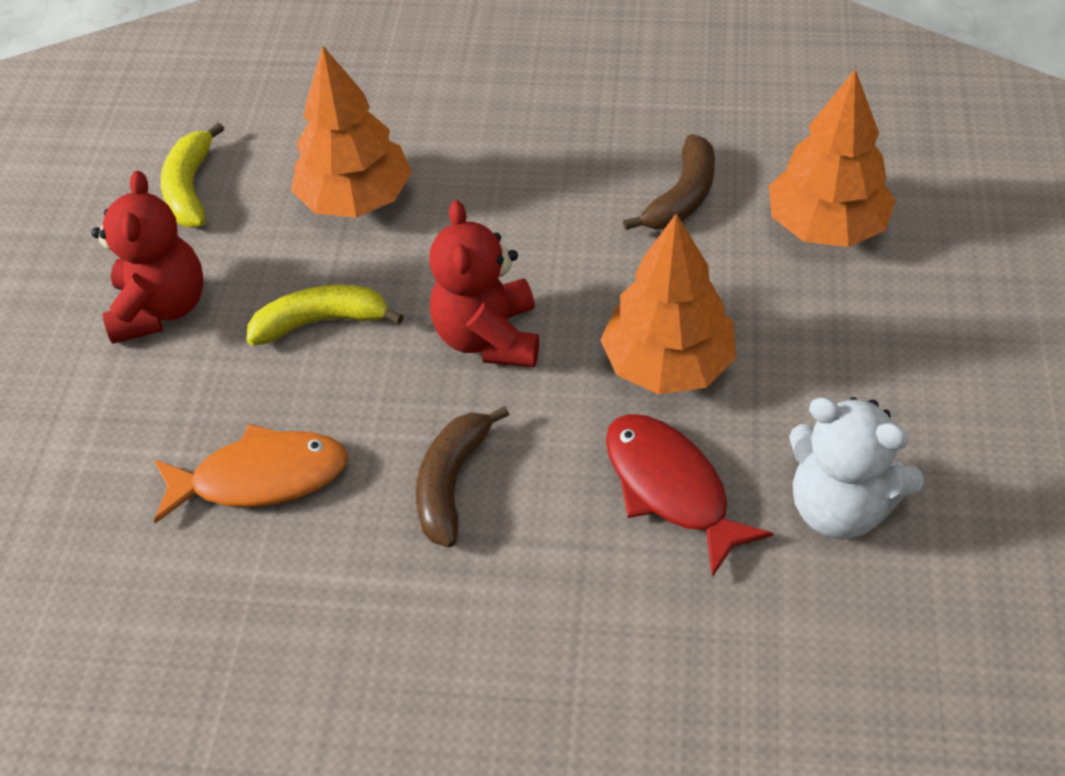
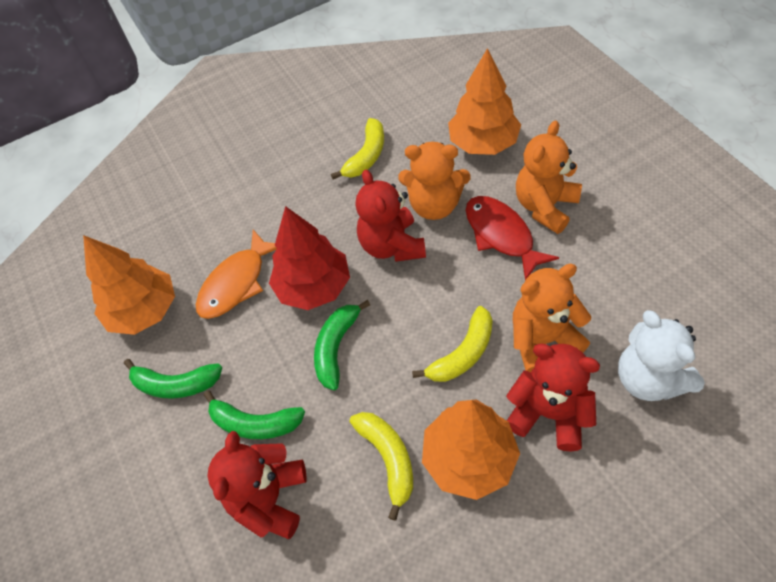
brown banana: 2 -> 0
green banana: 0 -> 3
orange teddy bear: 0 -> 3
red teddy bear: 2 -> 3
red tree: 0 -> 1
yellow banana: 2 -> 3

